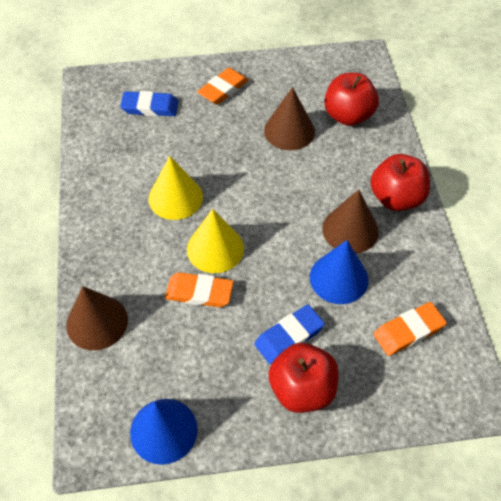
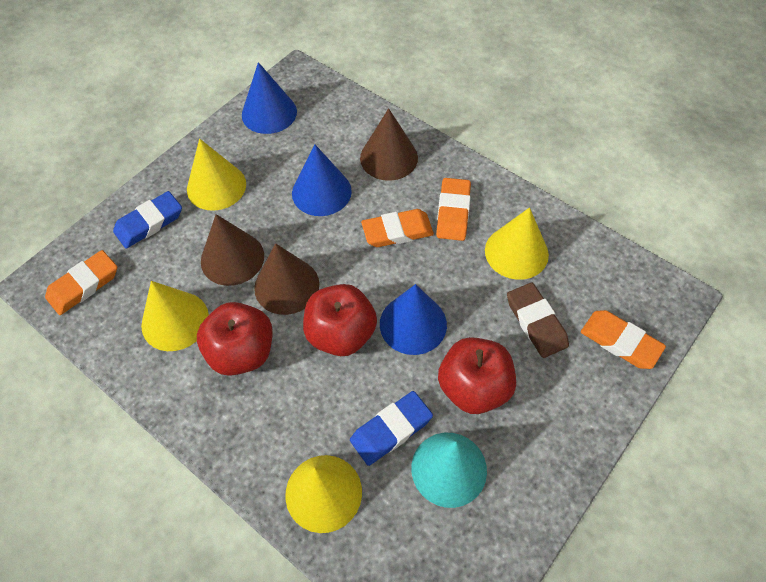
blue cone: 2 -> 3
brown eraser: 0 -> 1
orange eraser: 3 -> 4
turquoise cone: 0 -> 1
yellow cone: 2 -> 4

